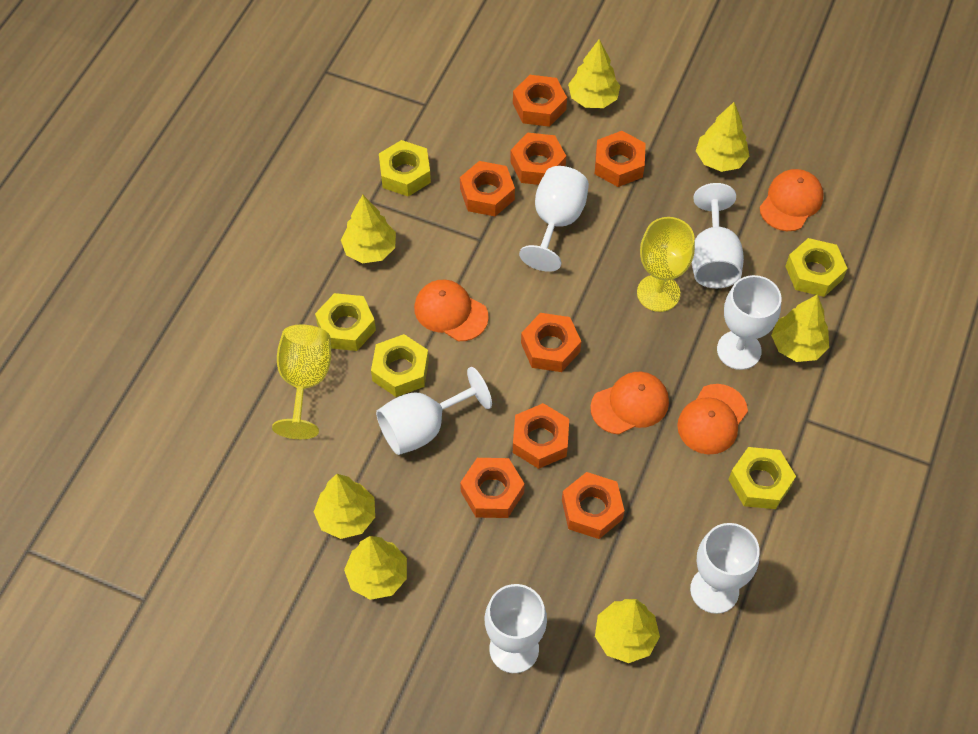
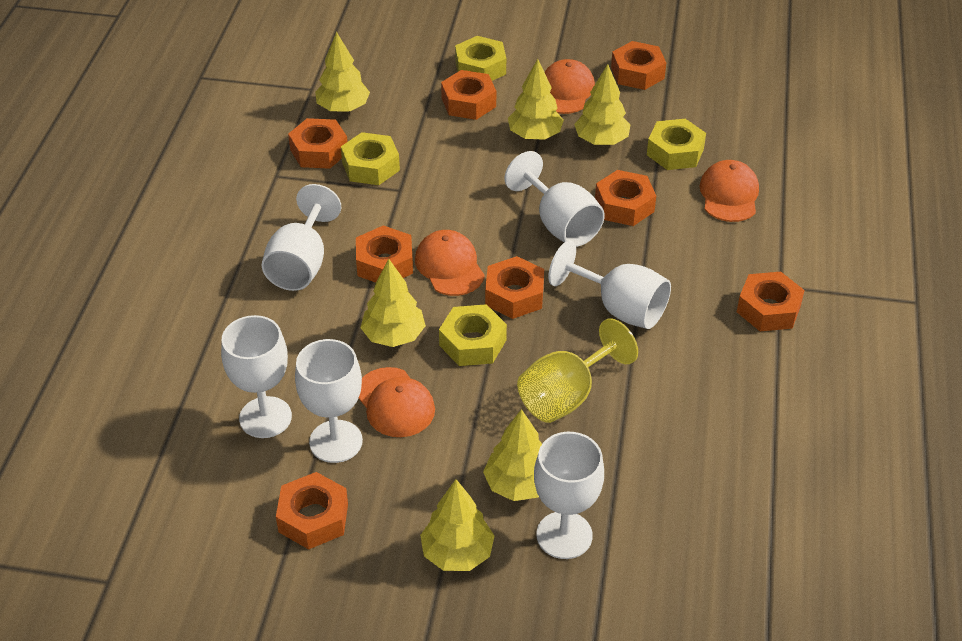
yellow goblet: 2 -> 1
yellow nut: 5 -> 4
yellow tree: 7 -> 6

